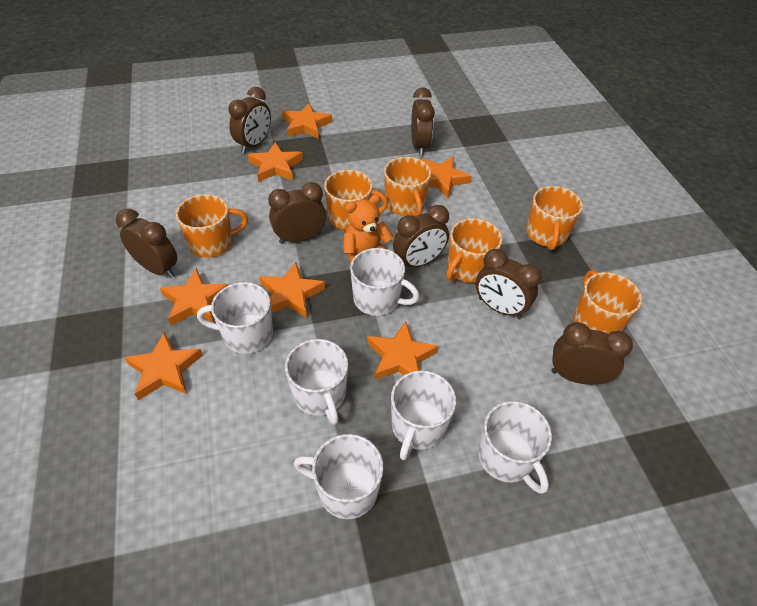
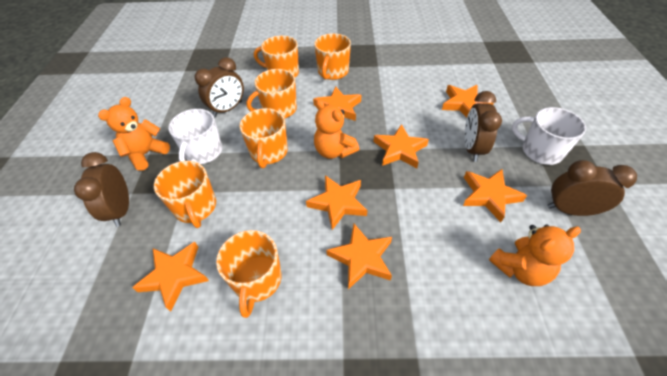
brown clock: 7 -> 4
orange teddy bear: 1 -> 3
white mug: 6 -> 2

